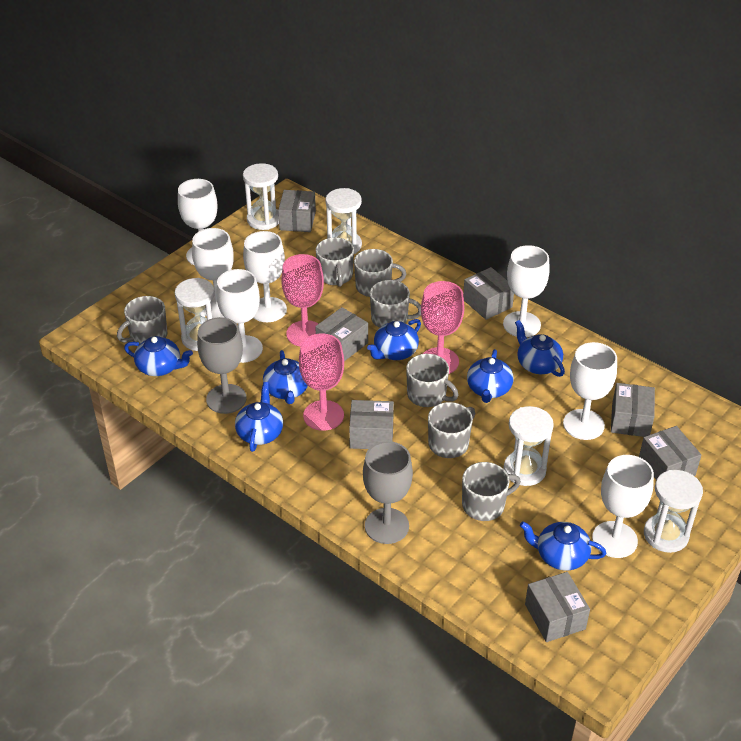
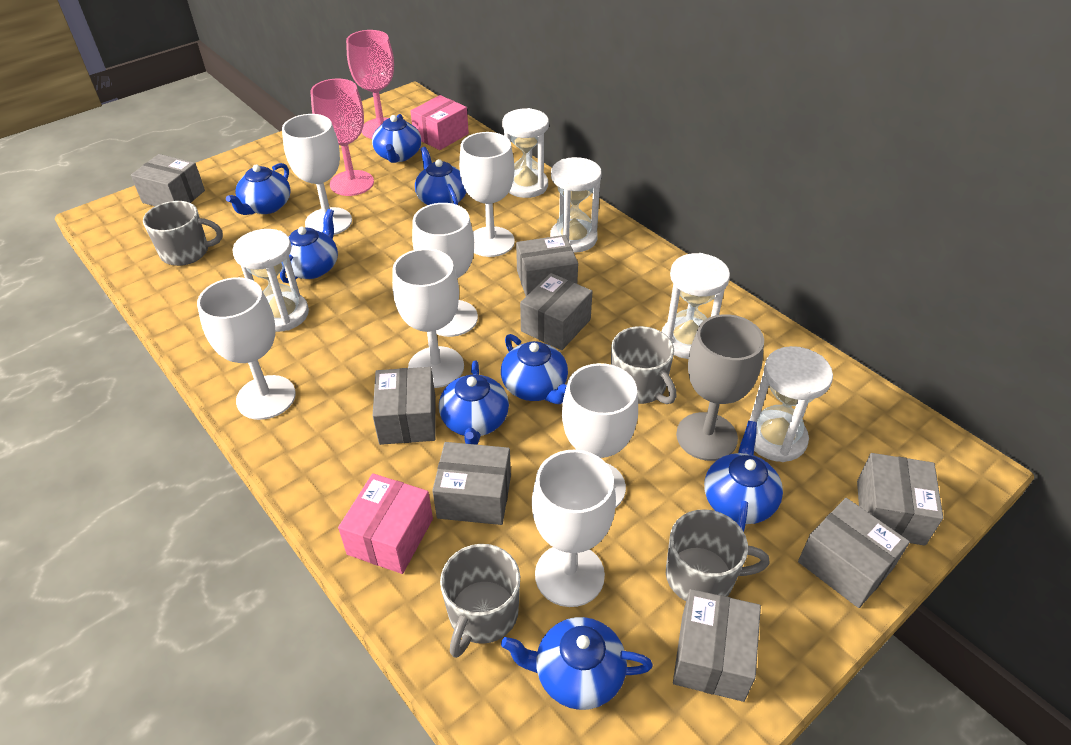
blue teapot: 7 -> 8
grey box: 7 -> 8
grey goblet: 2 -> 1
grey mug: 7 -> 4
pink box: 0 -> 2
pink goblet: 3 -> 2

